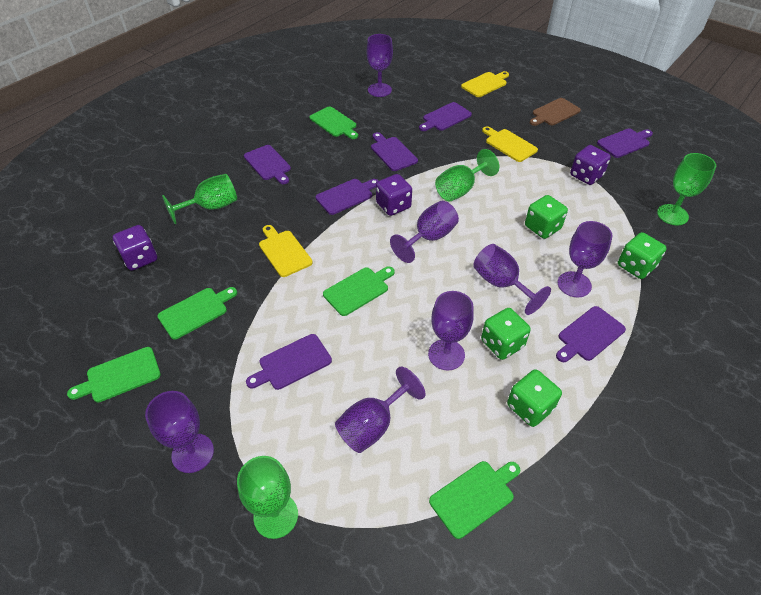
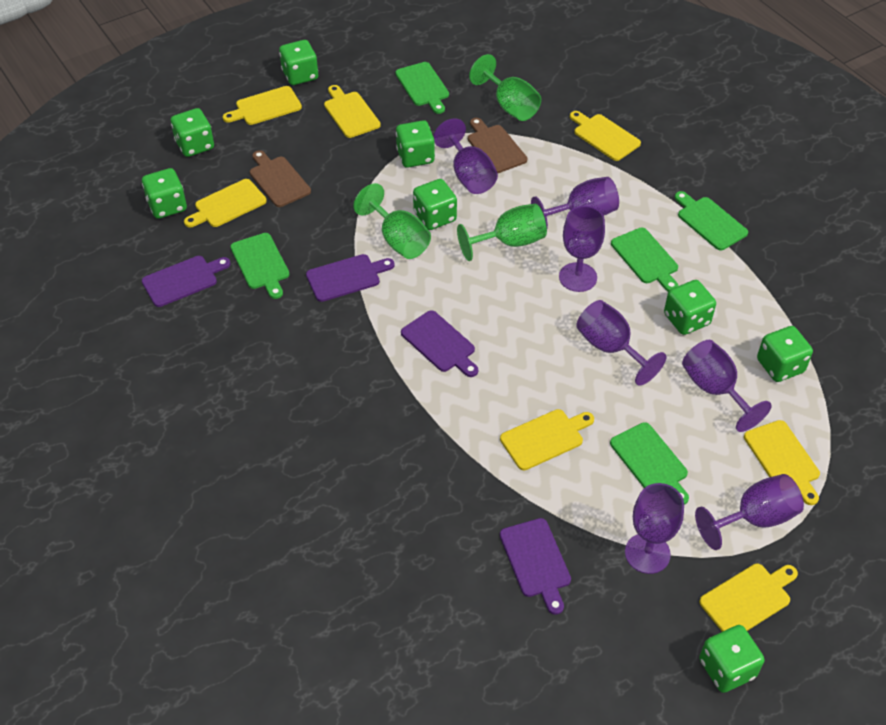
brown cutting board: 1 -> 2
green dice: 4 -> 8
green goblet: 4 -> 3
purple cutting board: 7 -> 4
purple dice: 3 -> 0
yellow cutting board: 3 -> 7

